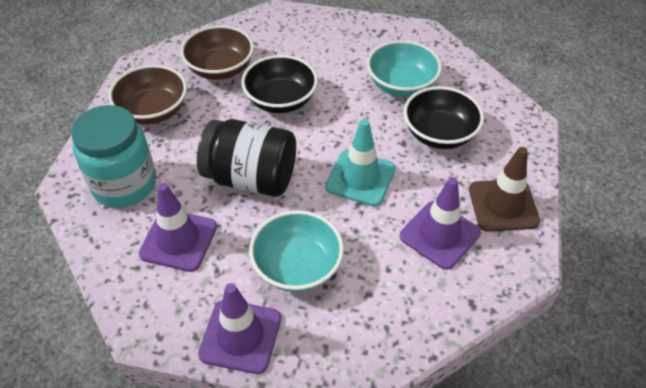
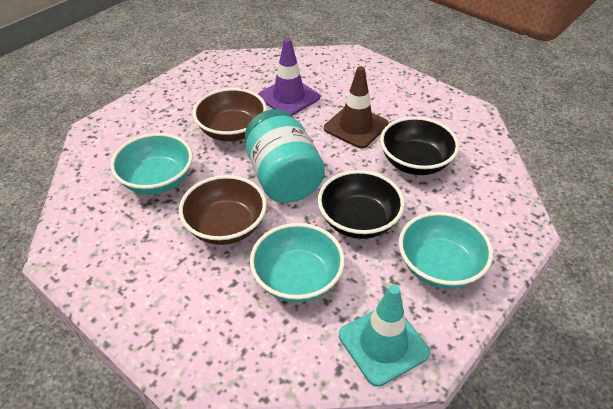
black jar: 1 -> 0
purple traffic cone: 3 -> 1
turquoise bowl: 2 -> 3

